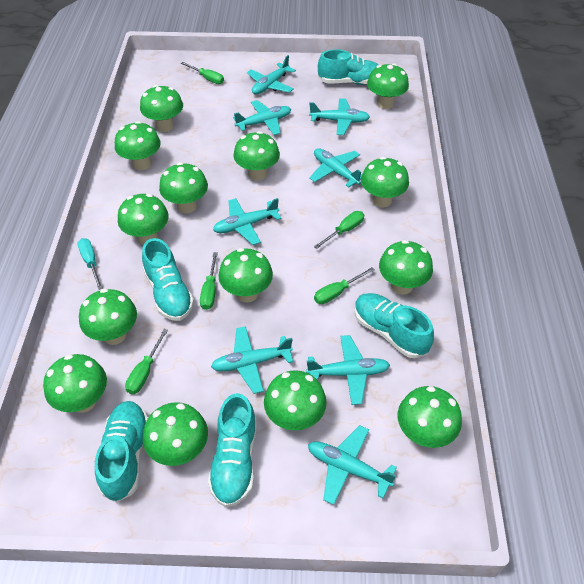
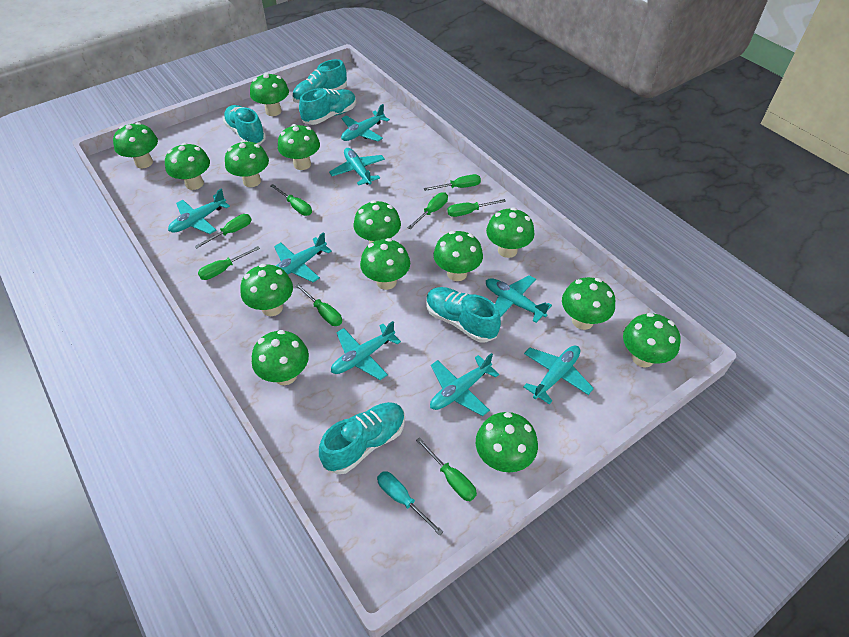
green screwdriver: 5 -> 8

